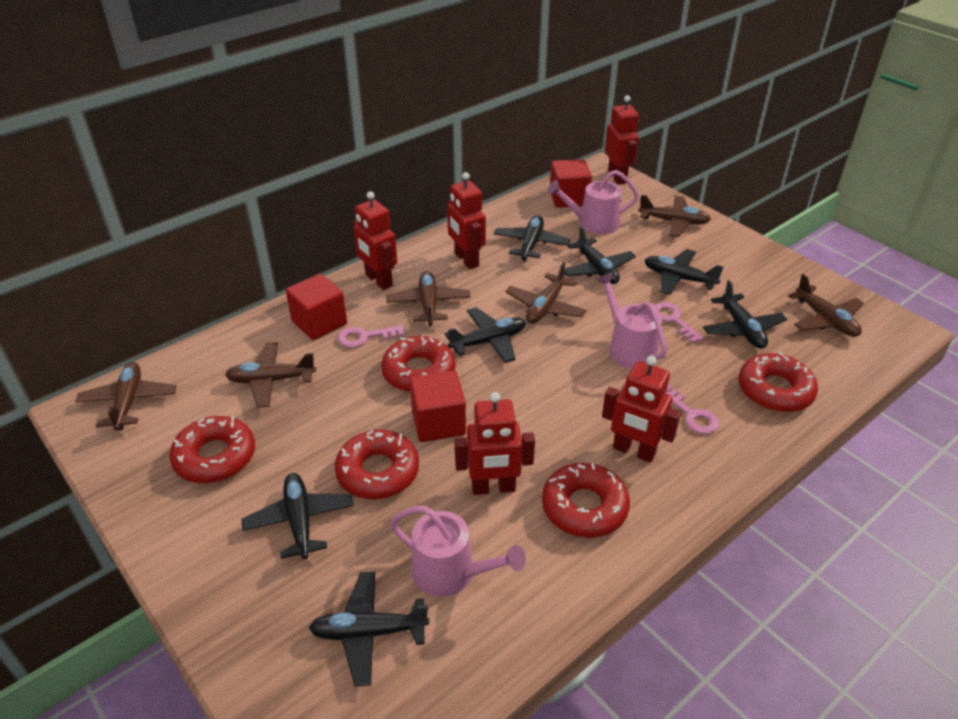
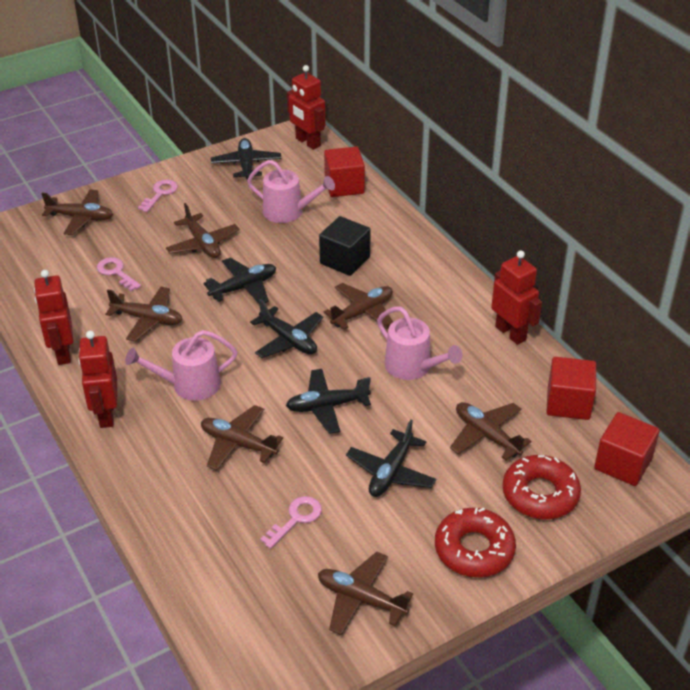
black cube: 0 -> 1
black plane: 7 -> 5
brown plane: 6 -> 7
red donut: 5 -> 2
red robot: 5 -> 4

